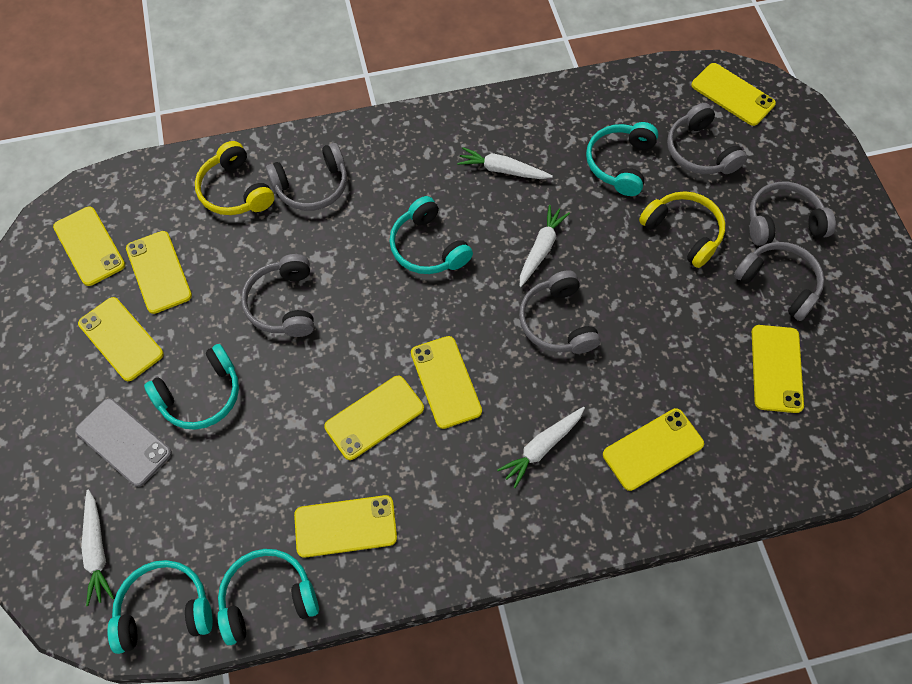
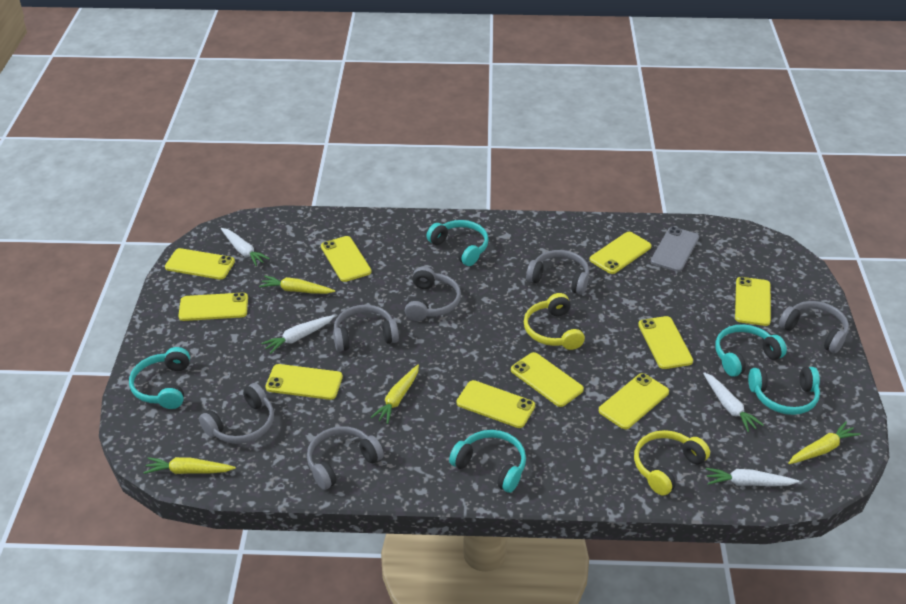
yellow carrot: 0 -> 4
yellow phone: 9 -> 10

